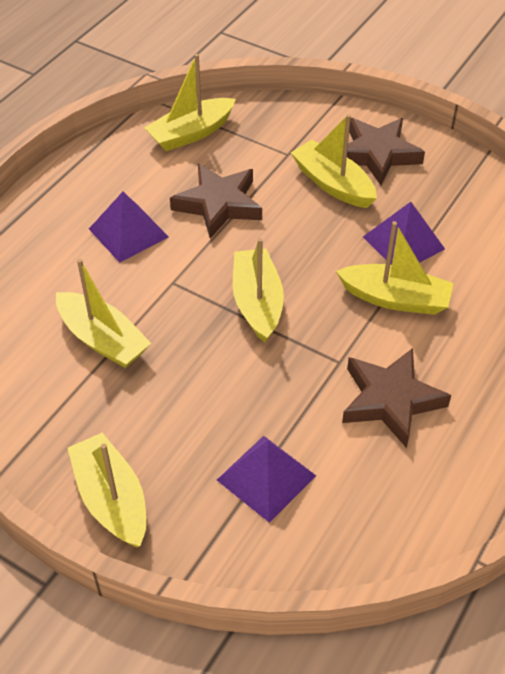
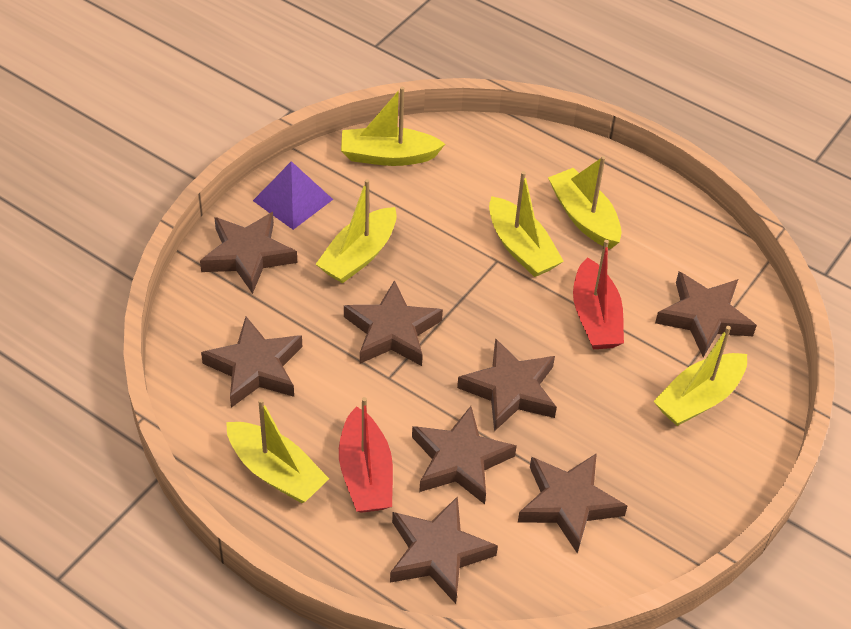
brown star: 3 -> 8
purple pyramid: 3 -> 1
red boat: 0 -> 2

